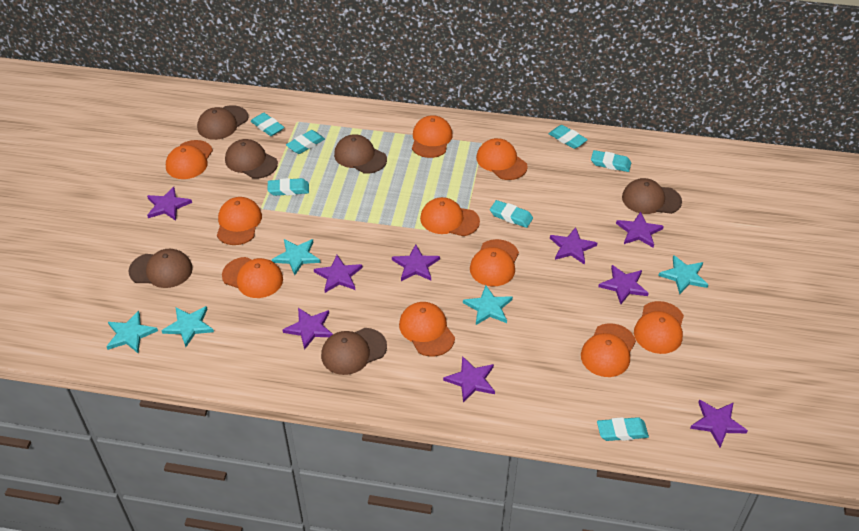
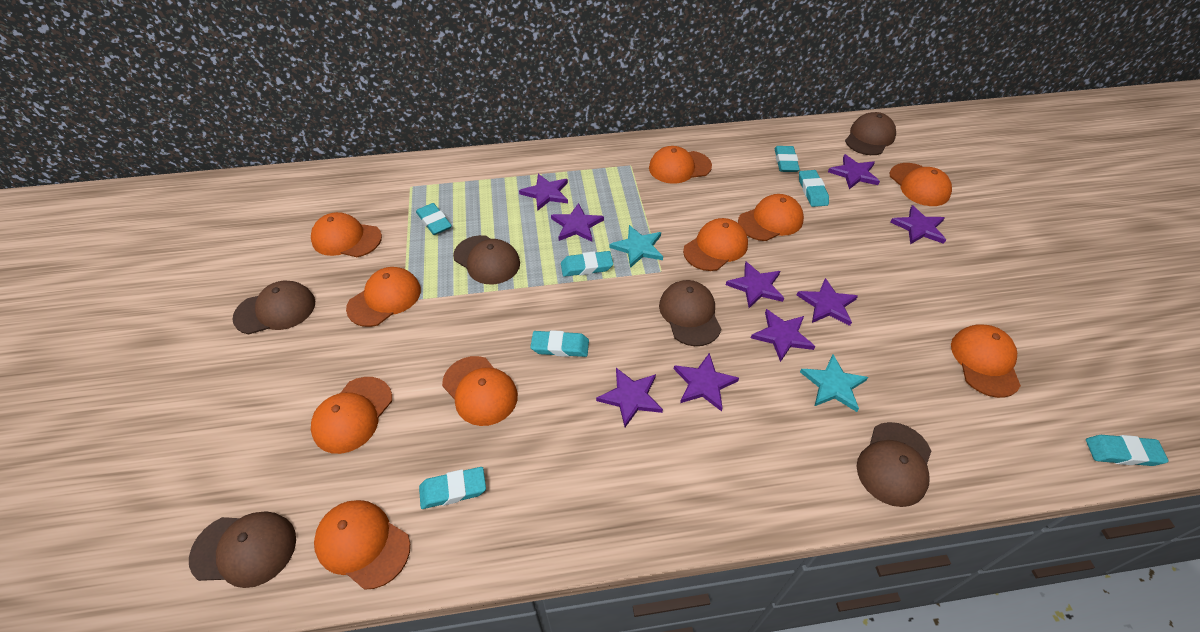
turquoise star: 5 -> 2

